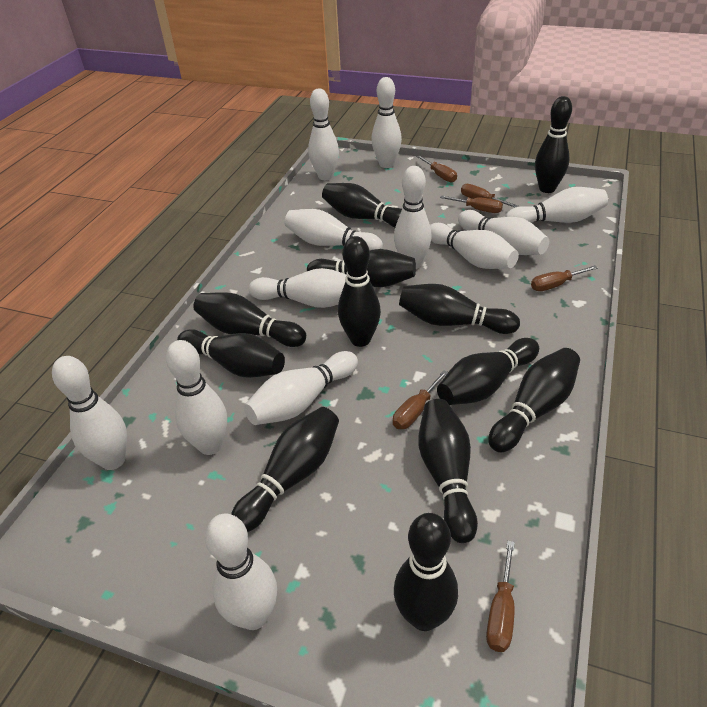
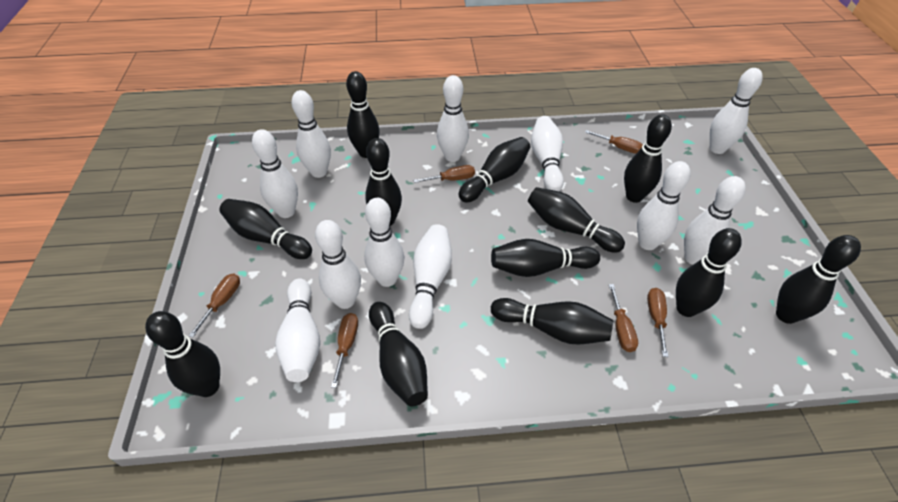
white bowling pin: 12 -> 11

